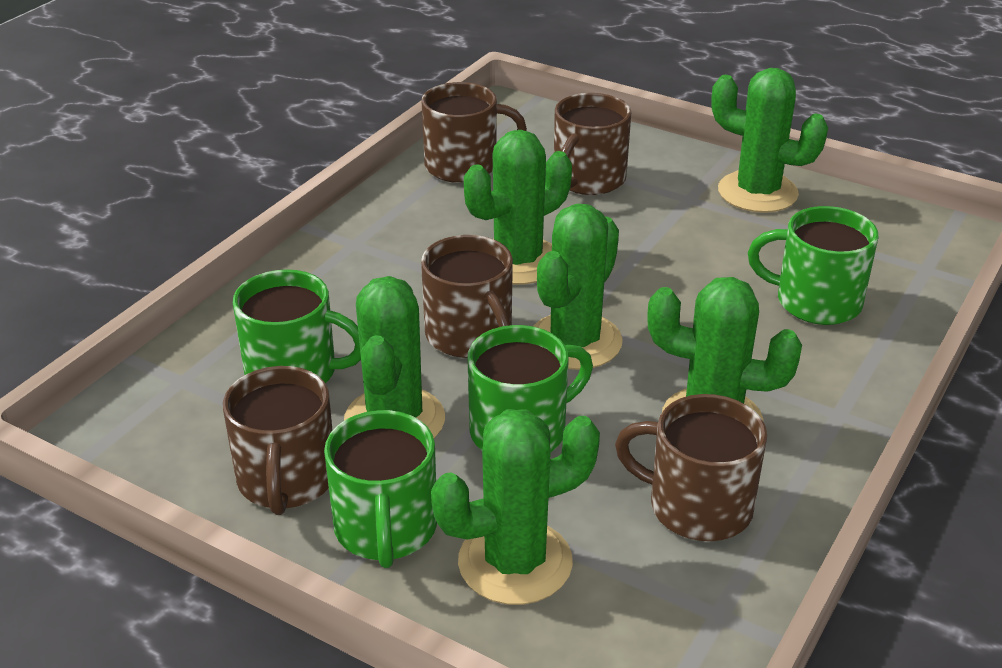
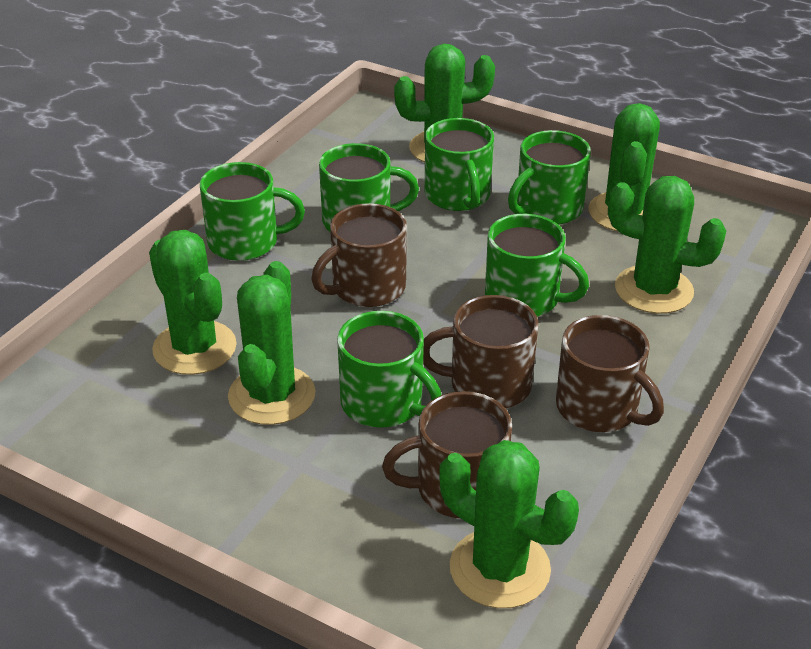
brown mug: 5 -> 4
green mug: 4 -> 6

